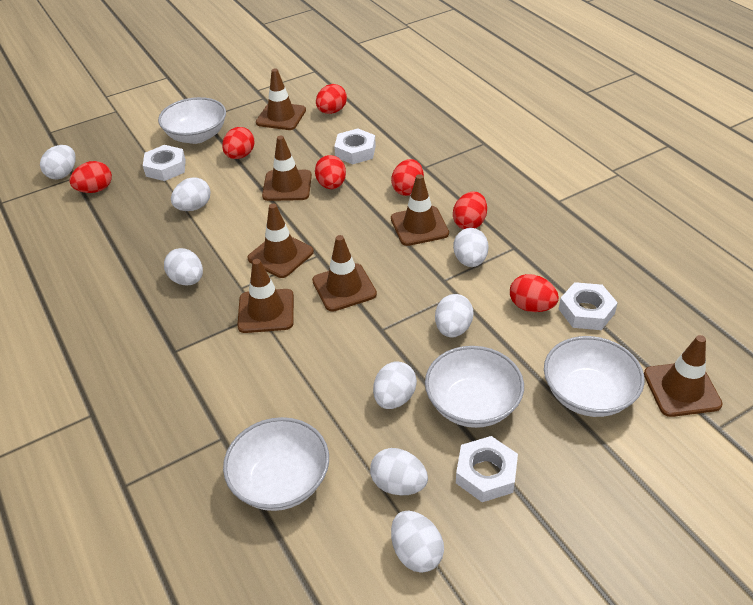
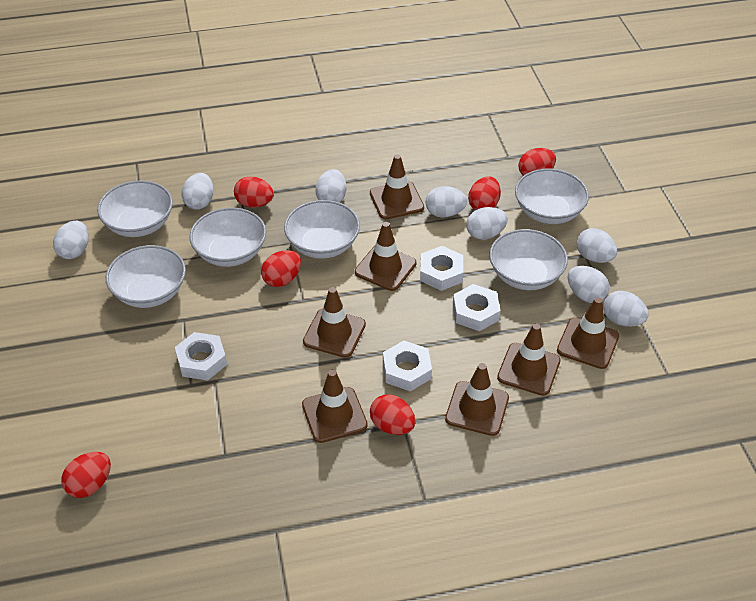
red egg: 7 -> 6
white bowl: 4 -> 6

